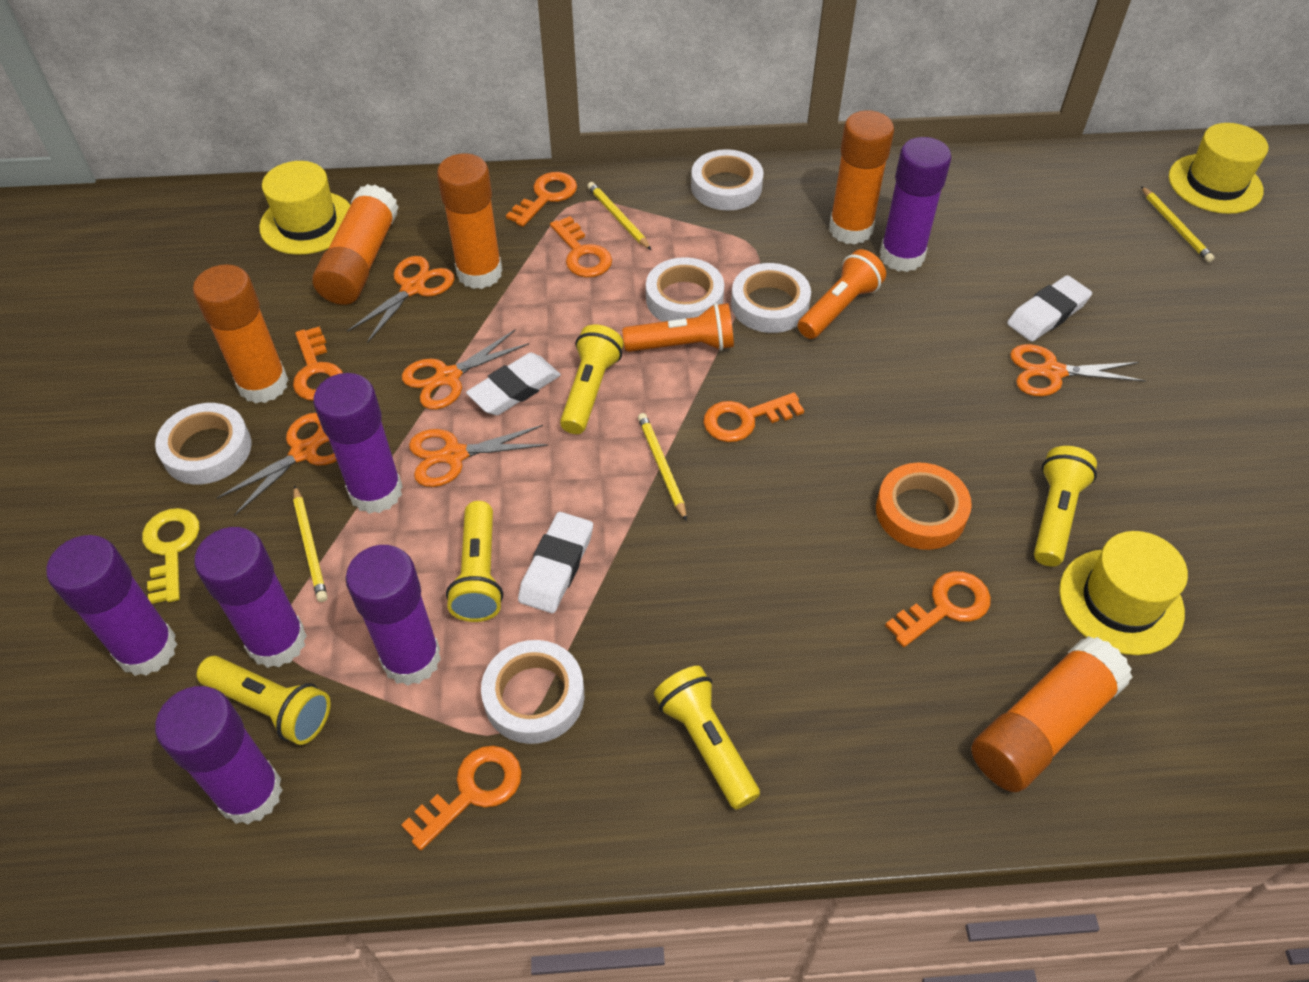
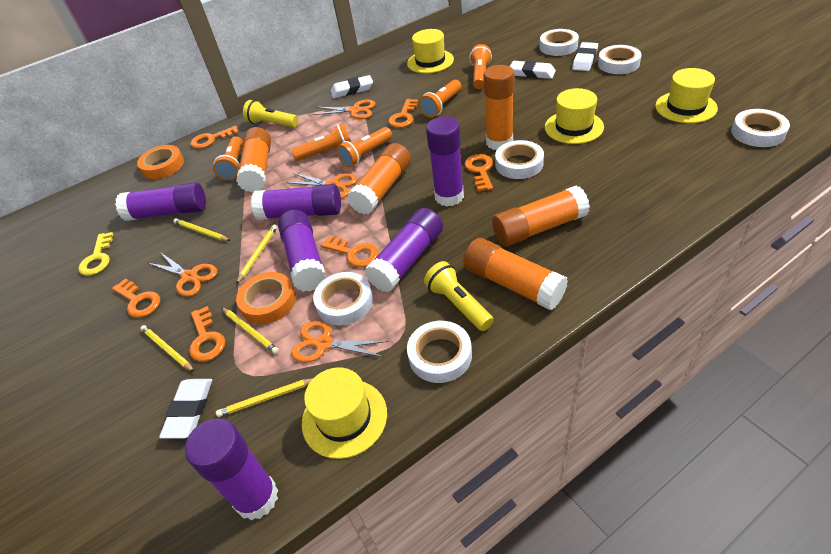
orange flashlight: 2 -> 5
orange scissors: 5 -> 4
orange tape: 1 -> 2
white eraser: 3 -> 4
white tape: 5 -> 6
yellow flashlight: 5 -> 2
yellow hat: 3 -> 4
yellow pencil: 4 -> 5

